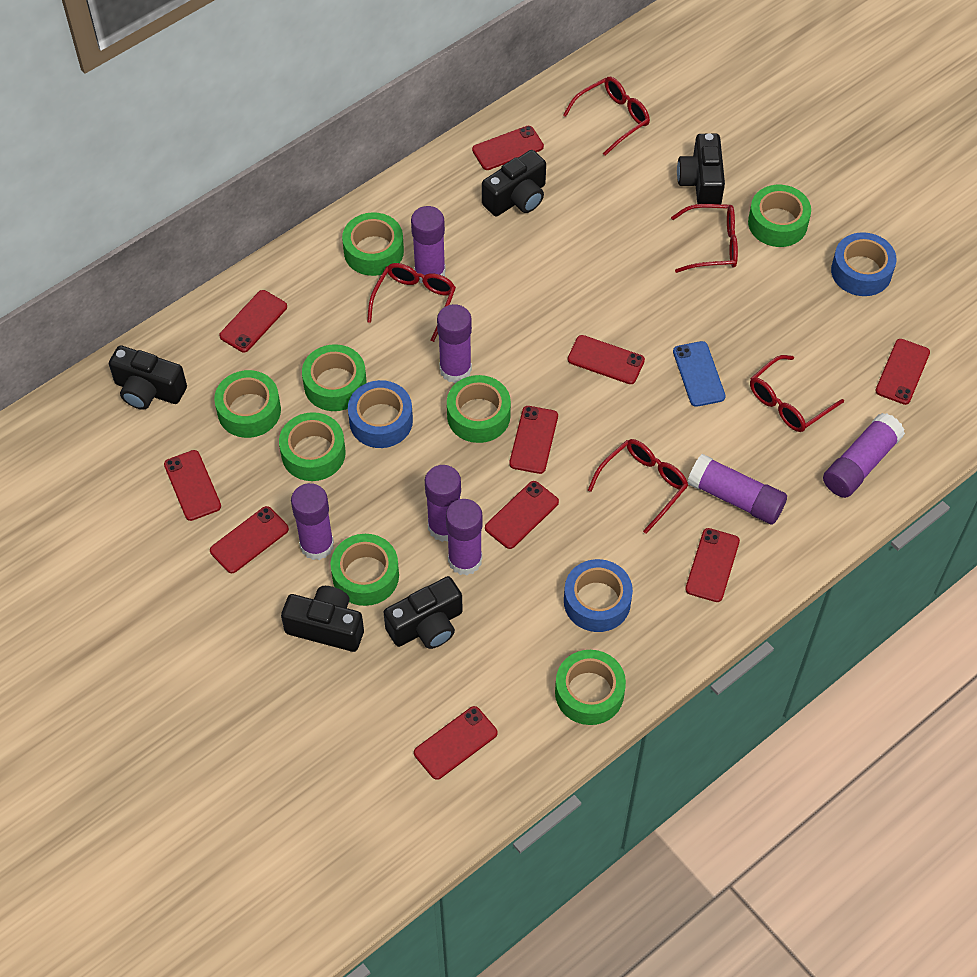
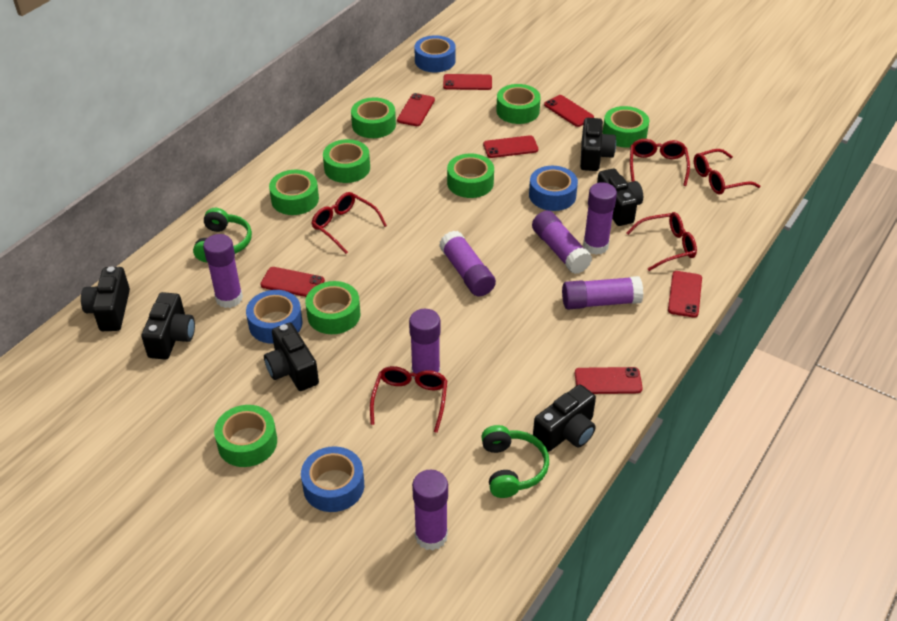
black camera: 5 -> 6
blue phone: 1 -> 0
blue tape: 3 -> 4
green headphones: 0 -> 2
red phone: 10 -> 7

